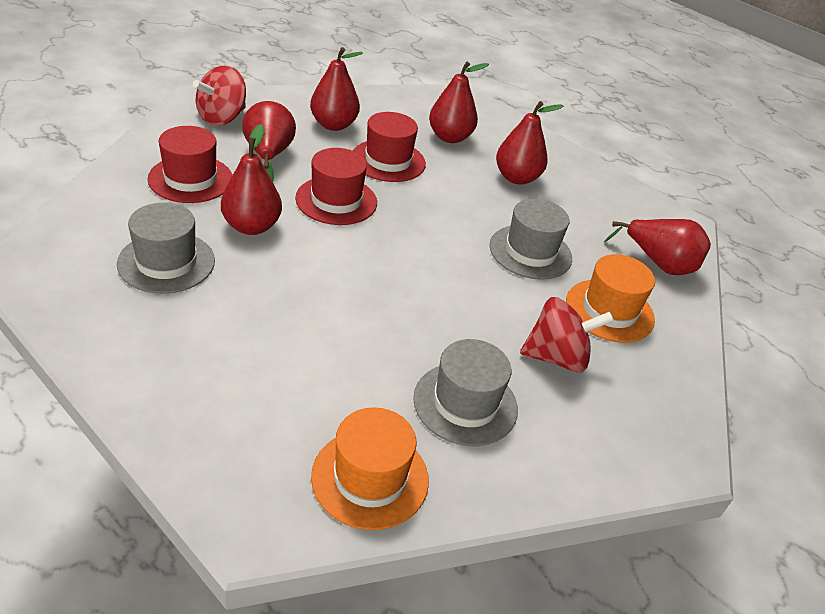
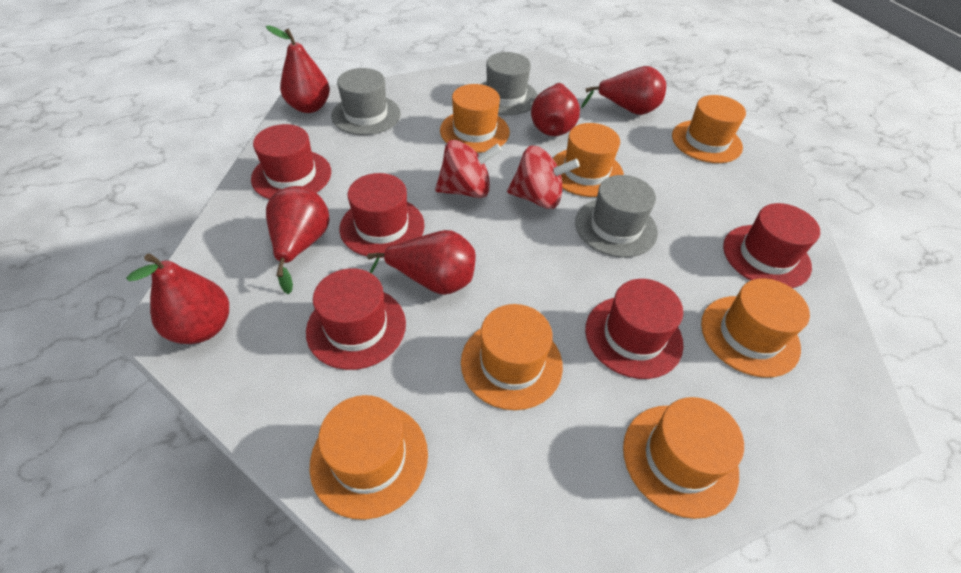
orange hat: 2 -> 7
red hat: 3 -> 5

